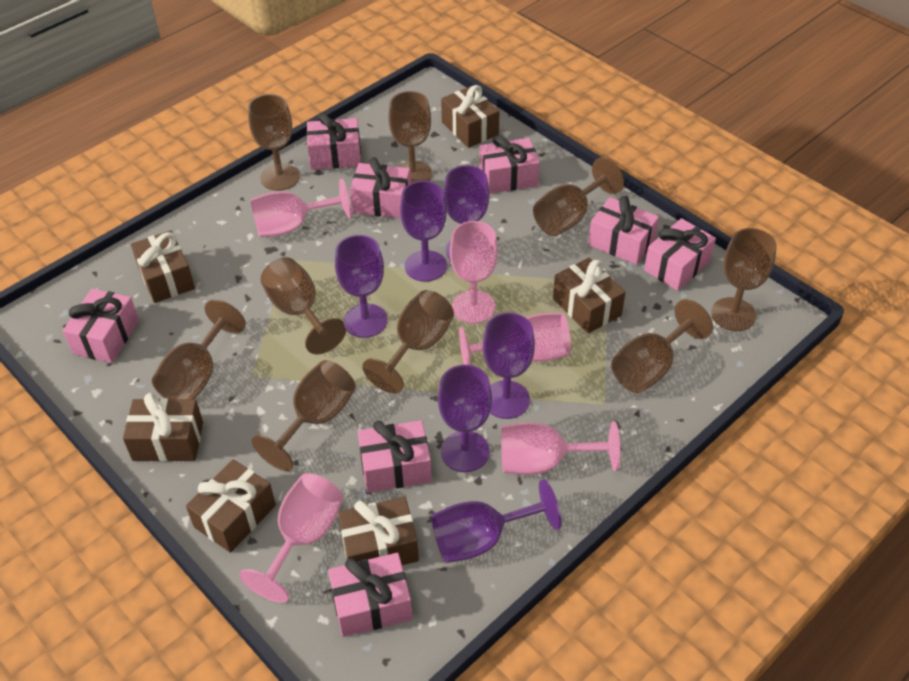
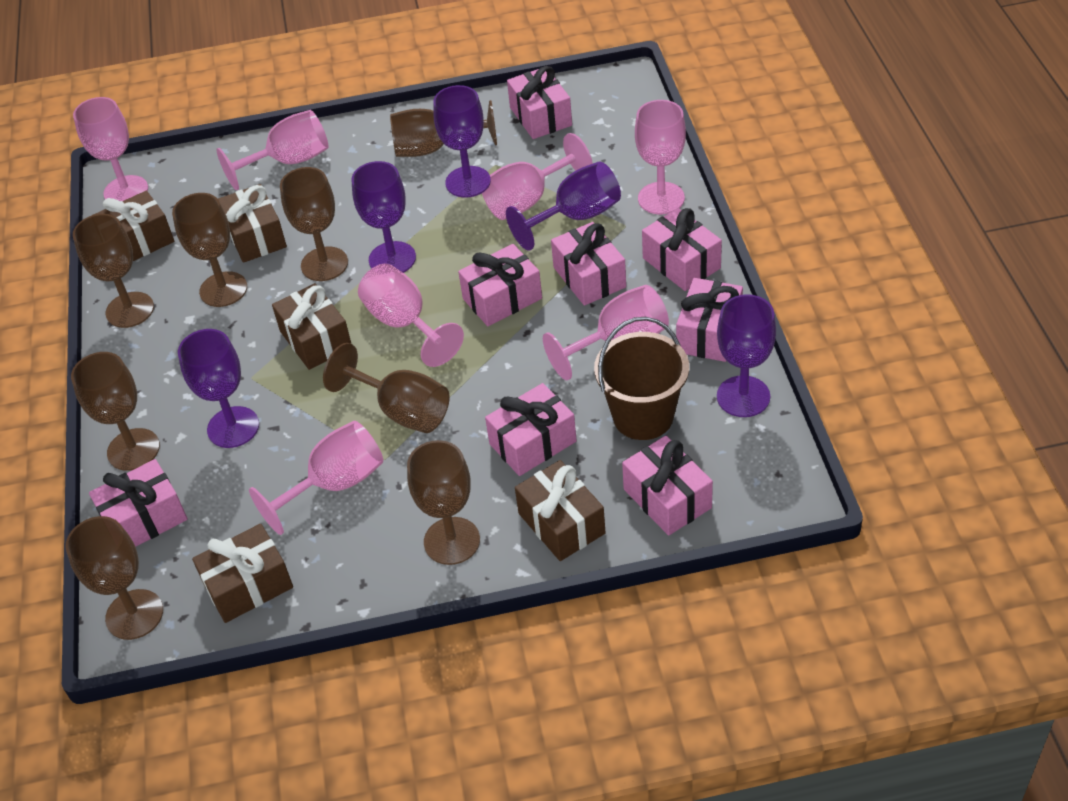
brown bucket: 0 -> 1
brown gift: 6 -> 5
brown goblet: 9 -> 8
pink goblet: 5 -> 7
purple goblet: 6 -> 5

